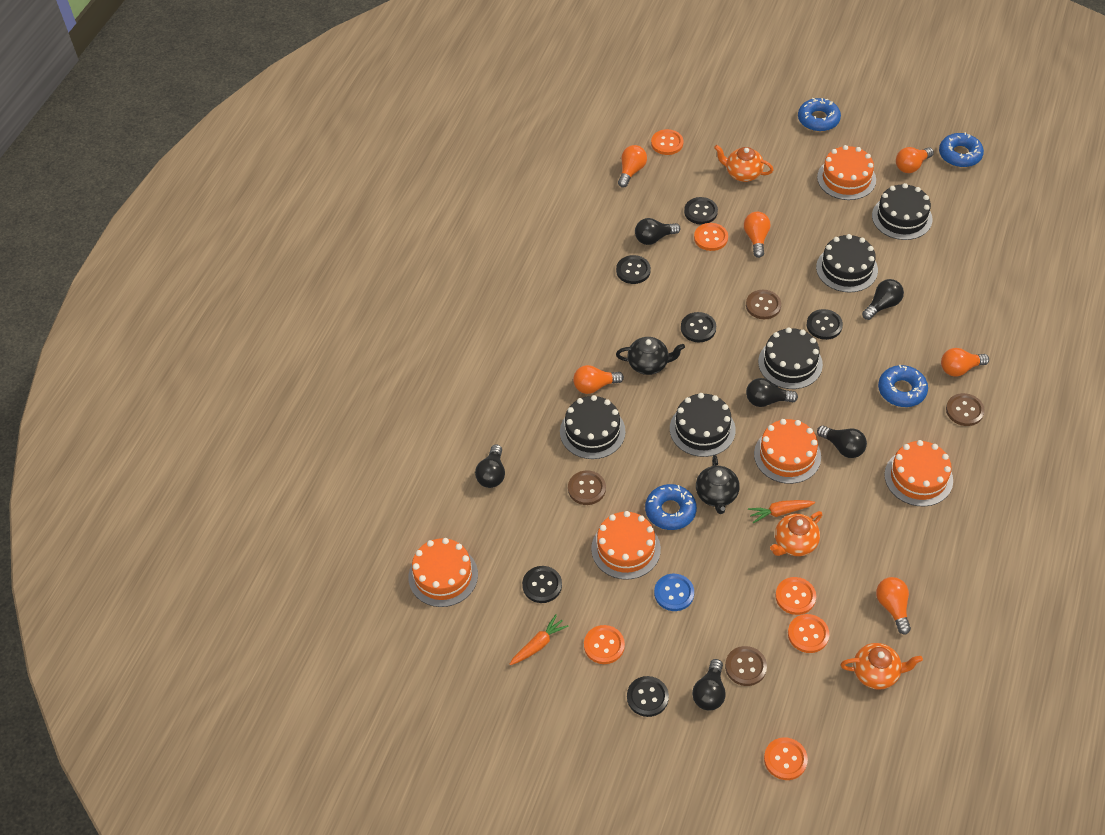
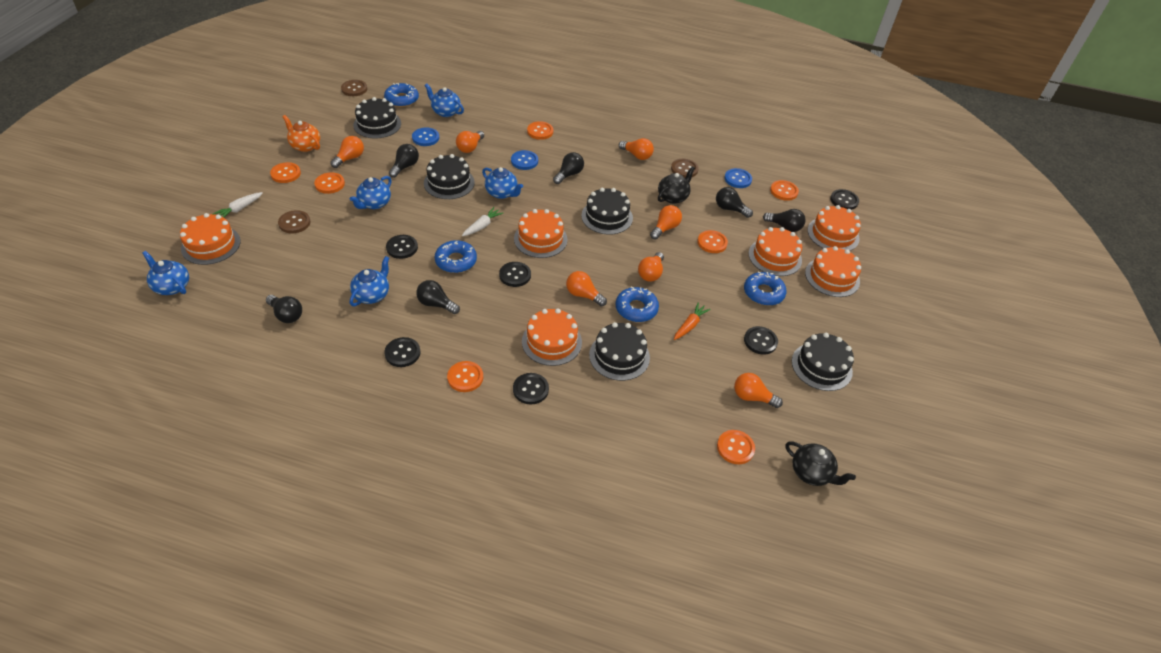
blue button: 1 -> 3
blue teapot: 0 -> 5
brown button: 4 -> 3
orange button: 6 -> 7
orange cake: 5 -> 6
orange carrot: 2 -> 1
orange light bulb: 6 -> 7
orange teapot: 3 -> 1
white carrot: 0 -> 2

